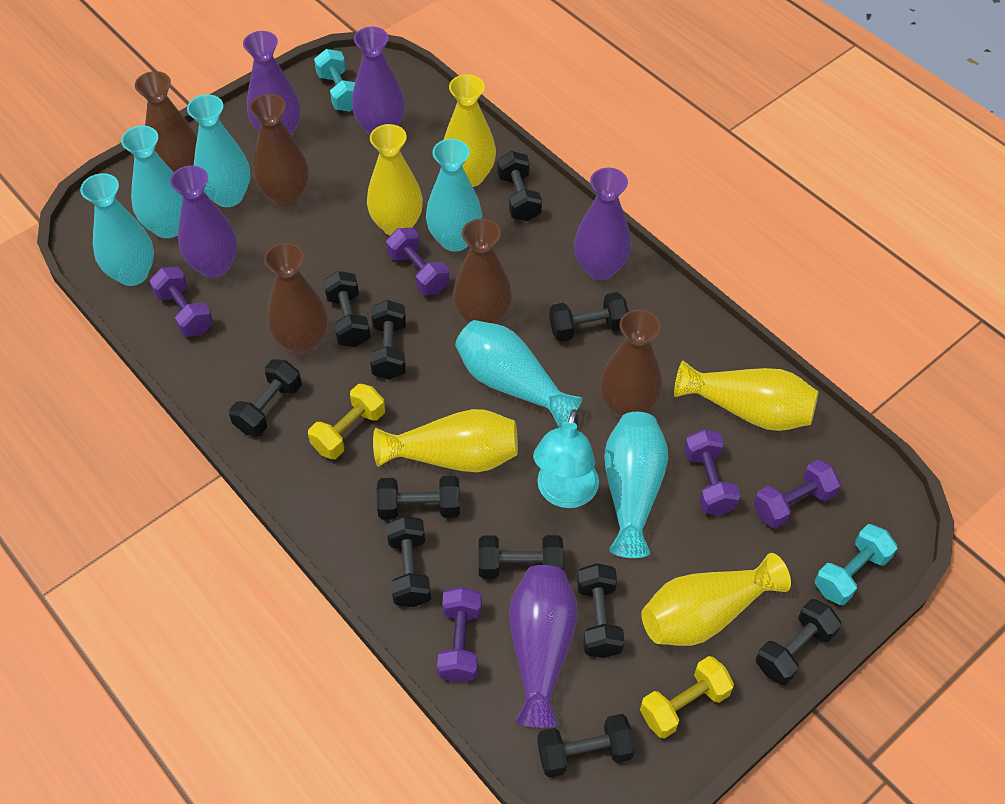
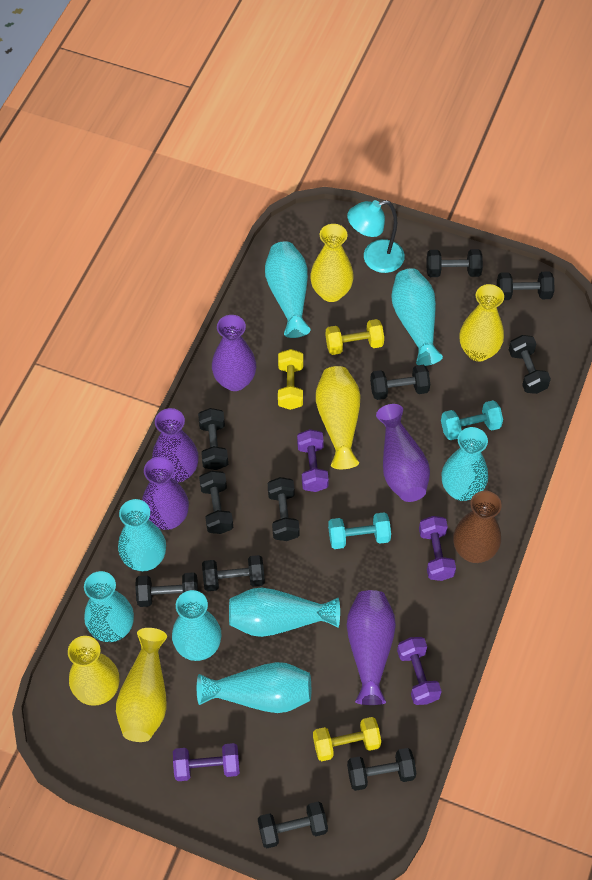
brown vase: 5 -> 1
purple dumbbell: 5 -> 4
turquoise vase: 6 -> 8
yellow dumbbell: 2 -> 3

